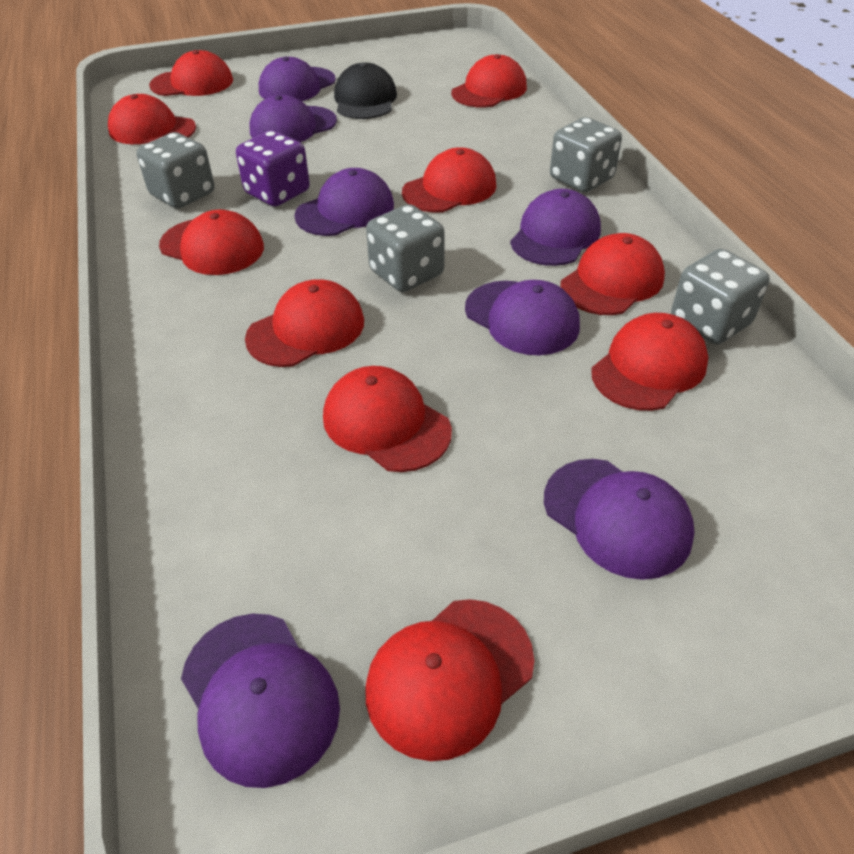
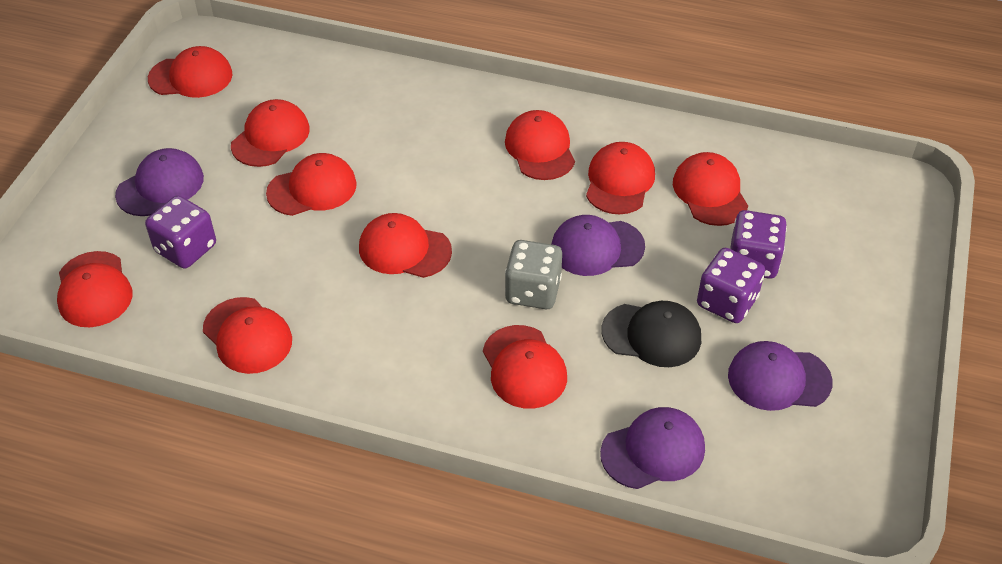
grey dice: 4 -> 1
purple cap: 7 -> 4
purple dice: 1 -> 3

